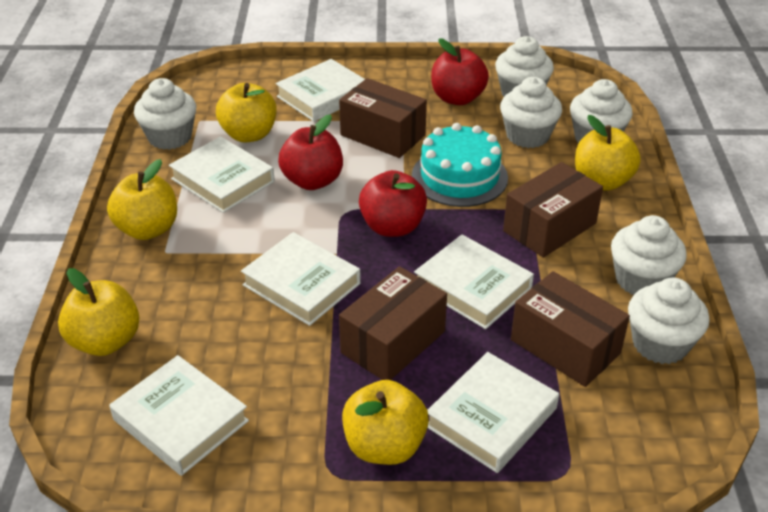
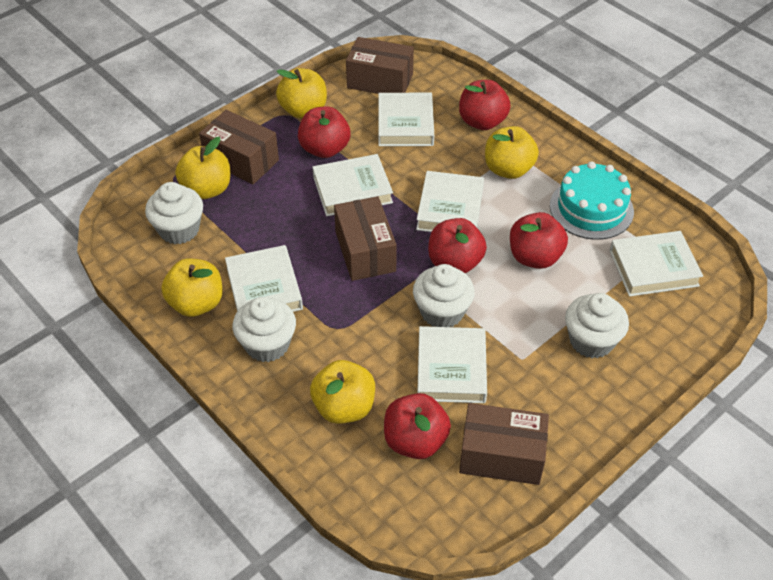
red apple: 3 -> 5
white cupcake: 6 -> 4

